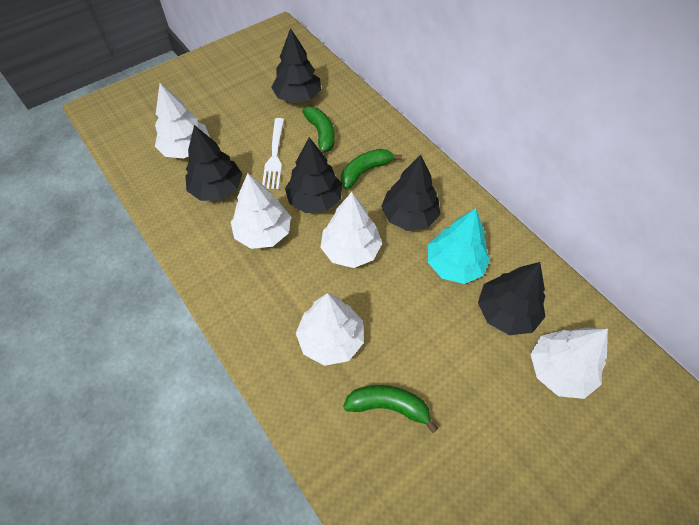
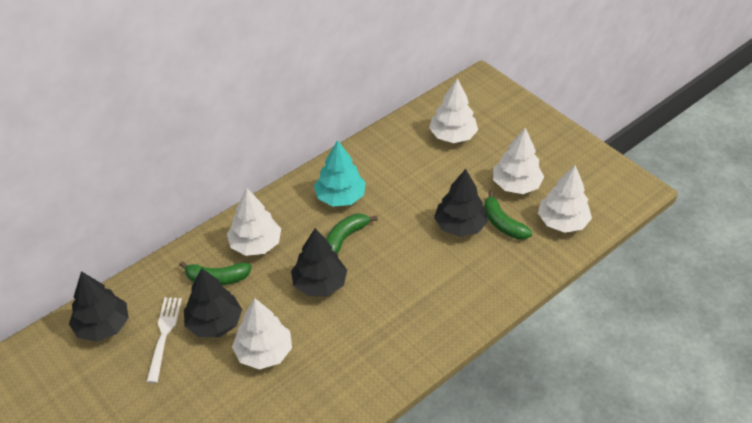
black tree: 5 -> 4

